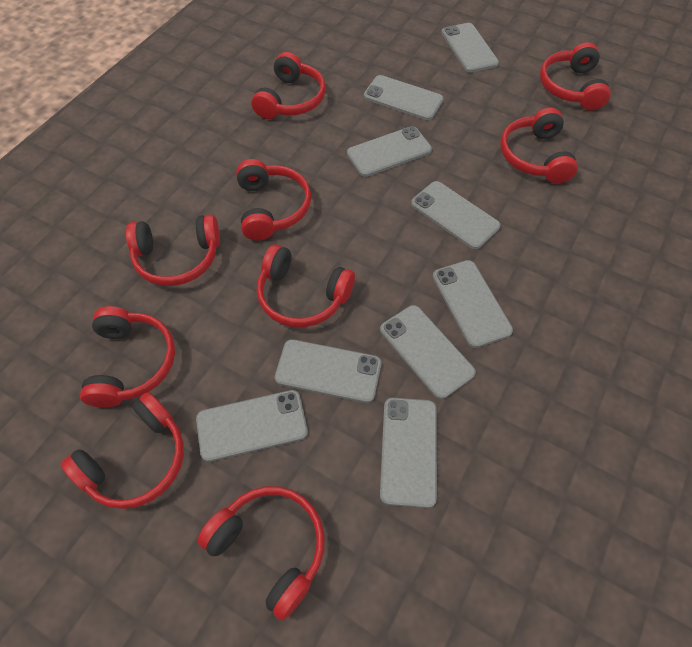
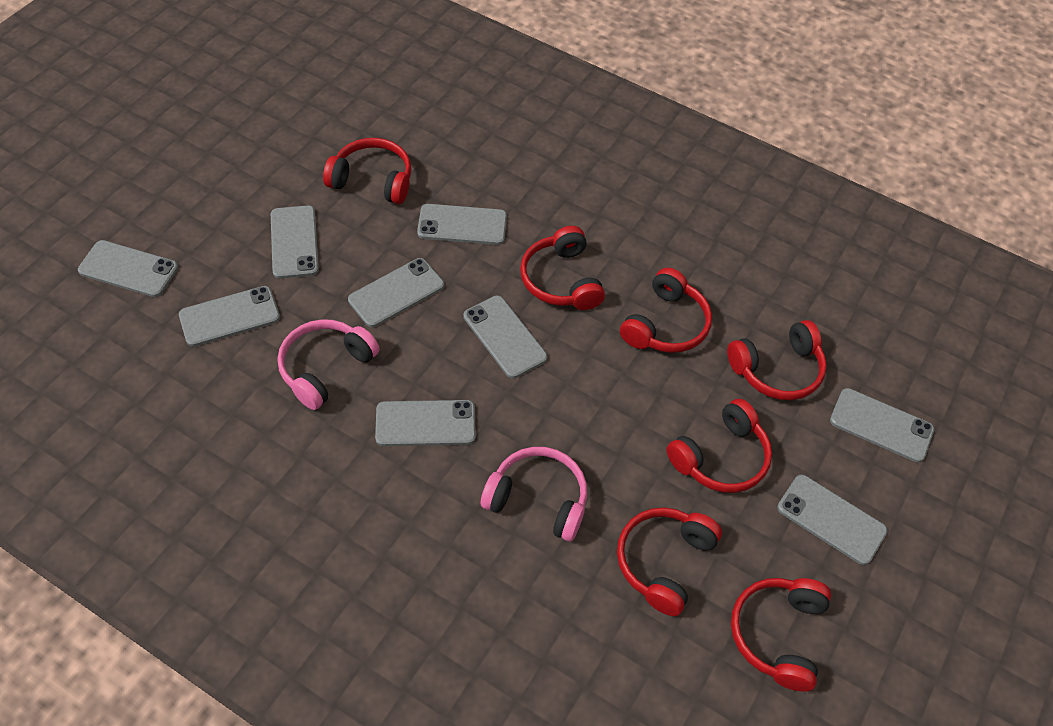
pink headphones: 0 -> 2
red headphones: 9 -> 7

